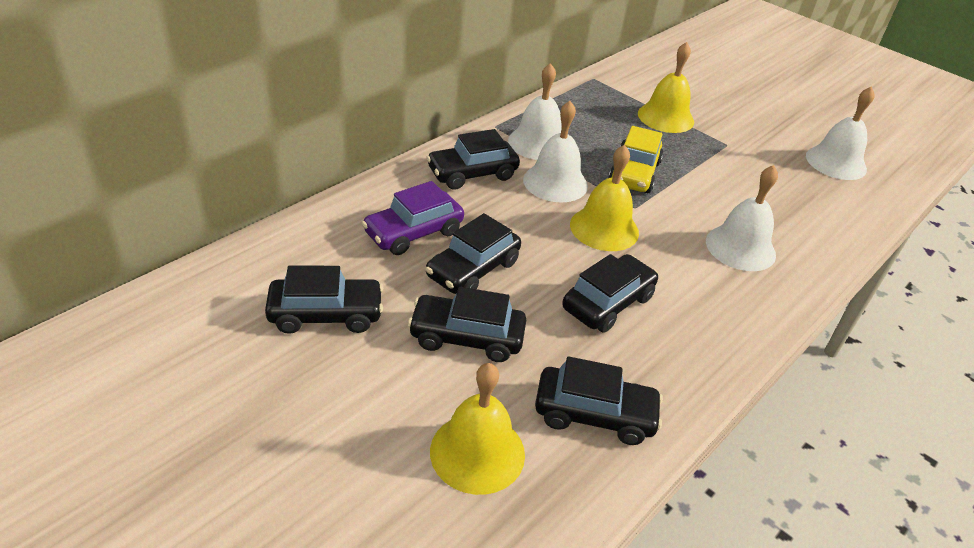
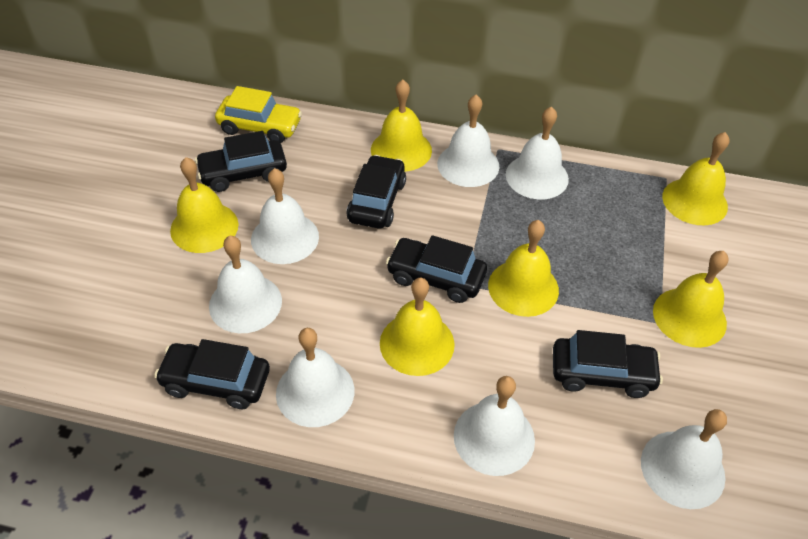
black car: 6 -> 5
purple car: 1 -> 0
white bell: 4 -> 7
yellow bell: 3 -> 6

